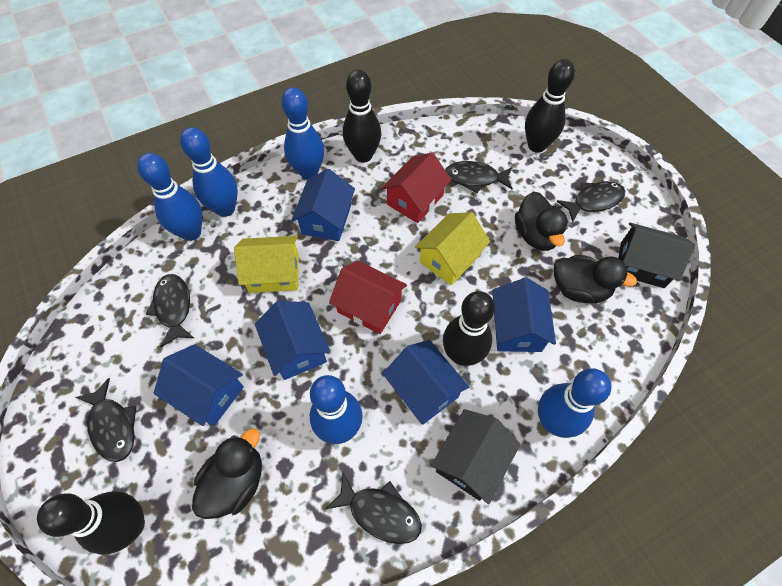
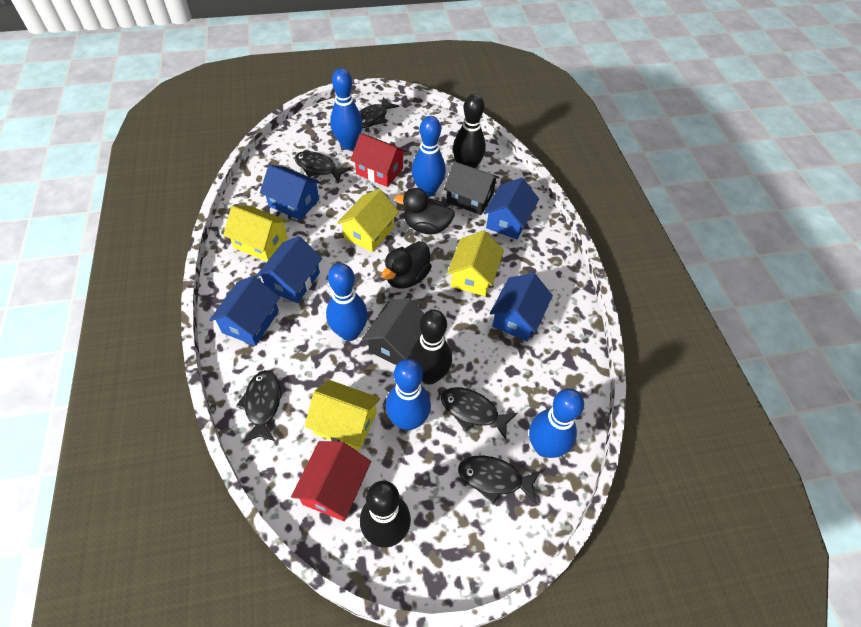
black bowling pin: 4 -> 3
black duck: 3 -> 2
yellow house: 2 -> 4

